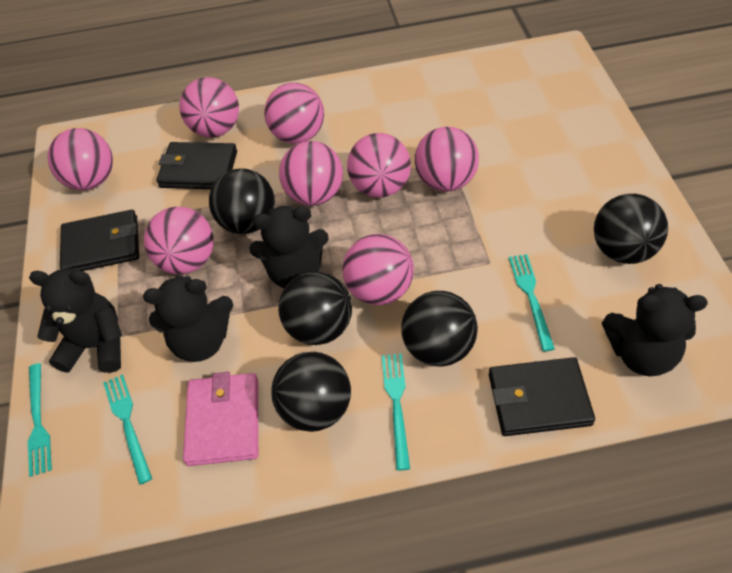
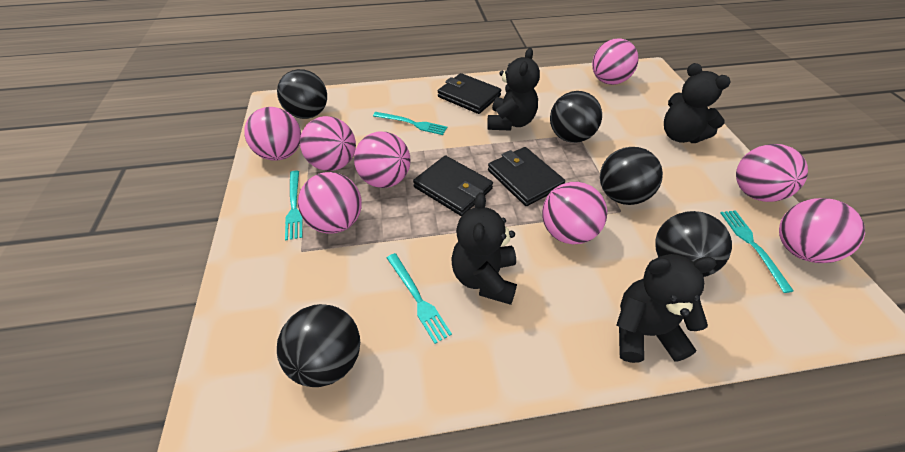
pink wallet: 1 -> 0

